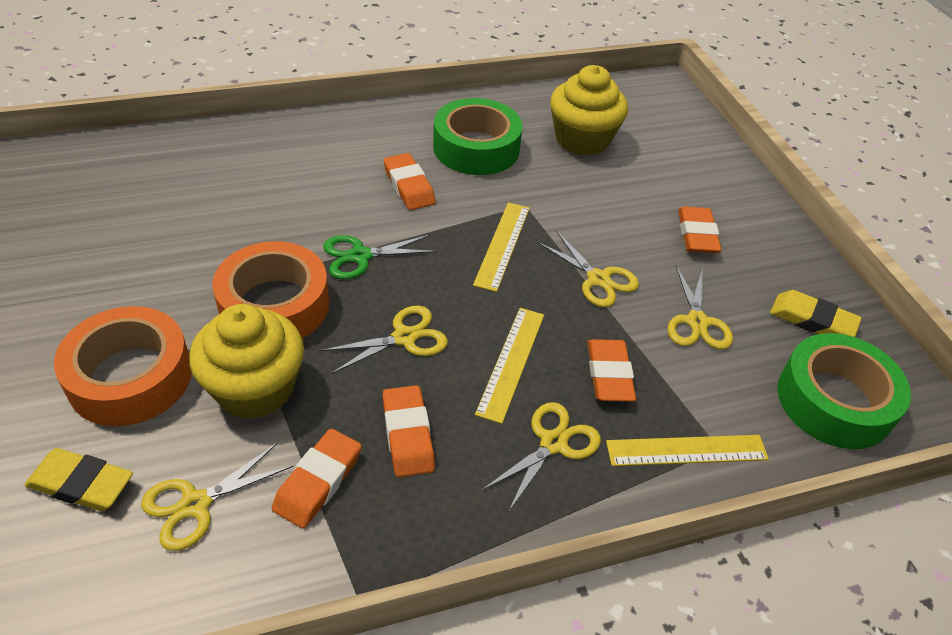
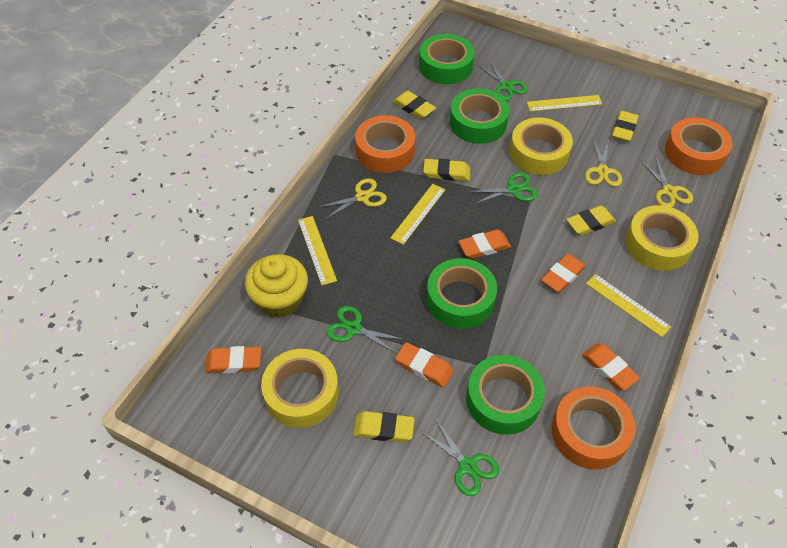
green scissors: 1 -> 4
green tape: 2 -> 4
orange tape: 2 -> 3
yellow cupcake: 2 -> 1
yellow eraser: 2 -> 5
yellow ruler: 3 -> 4
yellow scissors: 5 -> 3
yellow tape: 0 -> 3

